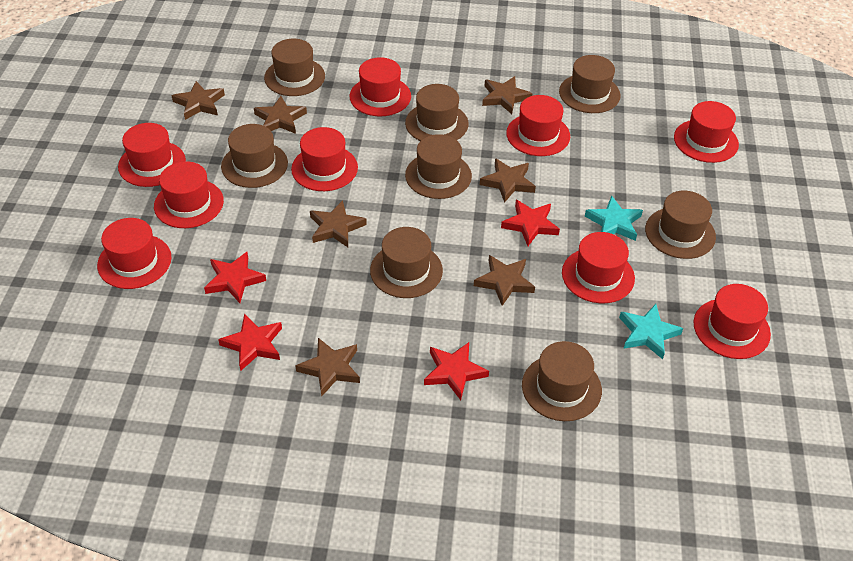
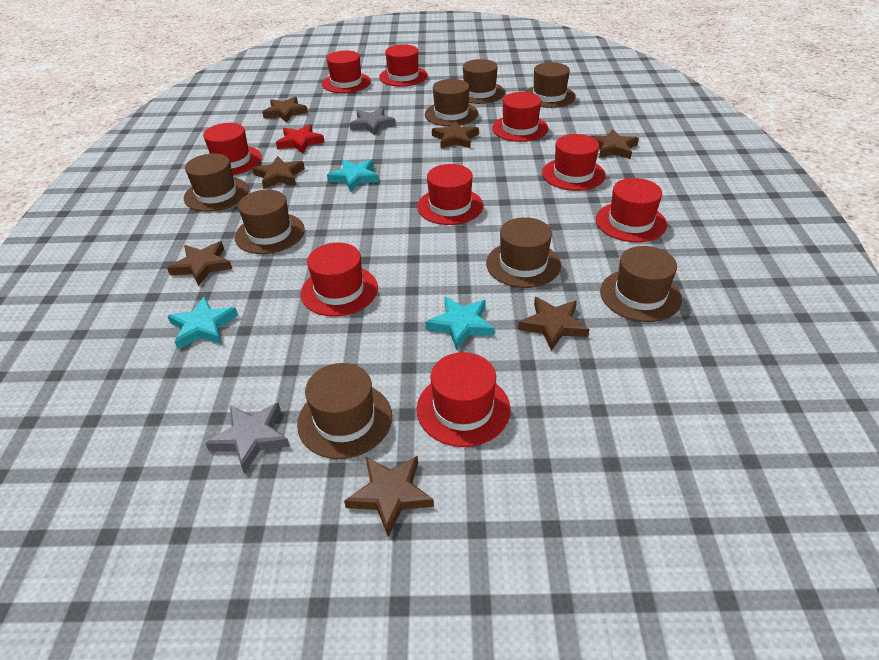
grey star: 0 -> 2
red star: 4 -> 1
turquoise star: 2 -> 3

